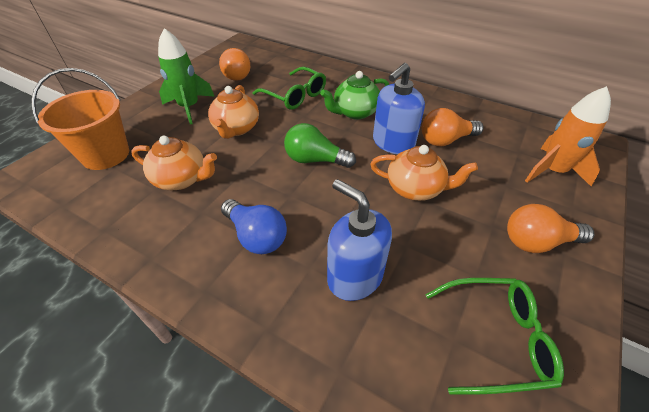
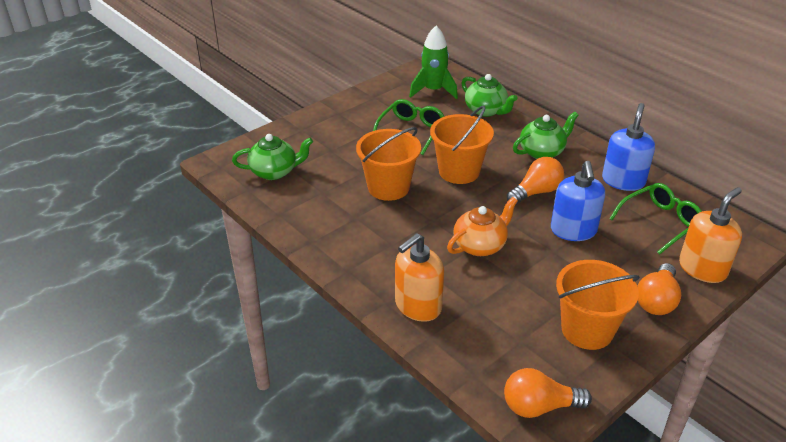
blue light bulb: 1 -> 0
green light bulb: 1 -> 0
green teapot: 1 -> 3
orange bucket: 1 -> 3
orange rocket: 1 -> 0
orange soap dispenser: 0 -> 2
orange teapot: 3 -> 1

